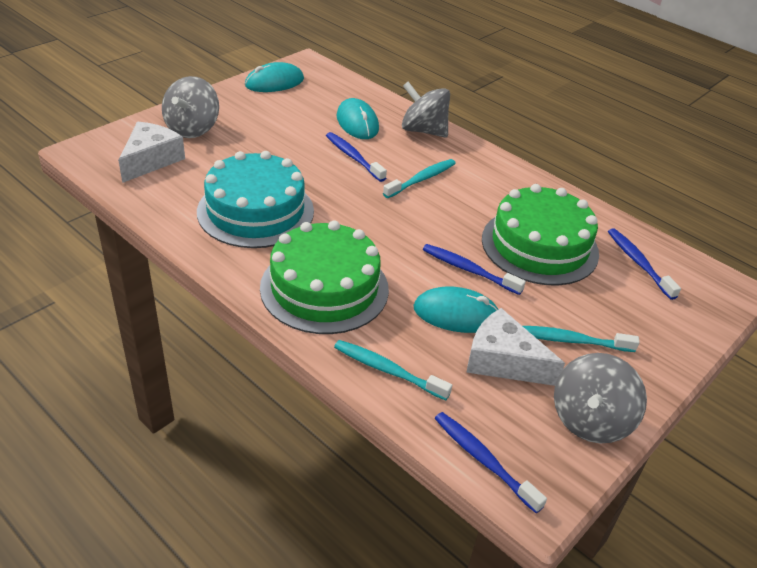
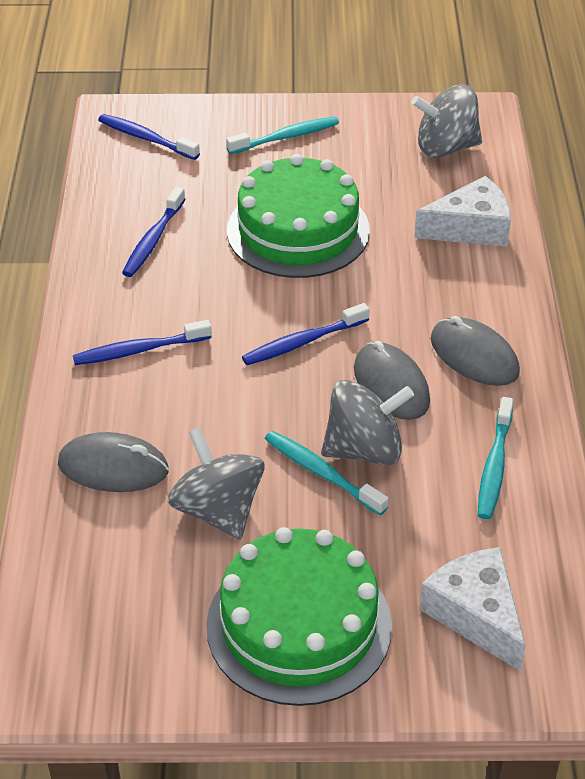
grey mouse: 0 -> 3
turquoise cake: 1 -> 0
turquoise mouse: 3 -> 0

